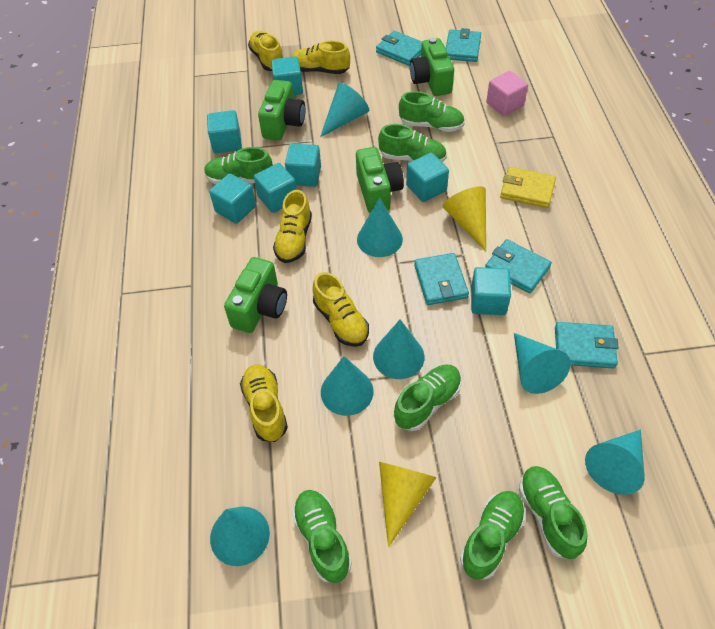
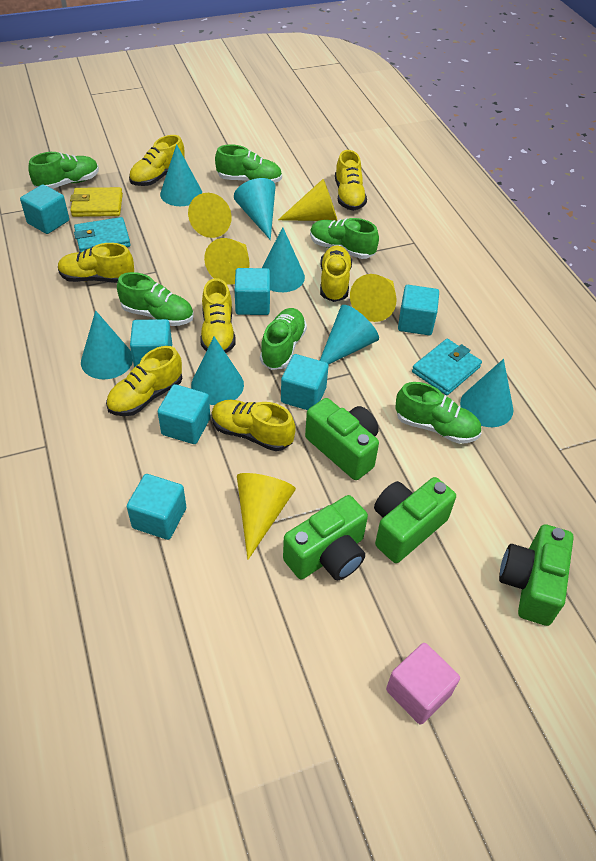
green shoe: 7 -> 6
turquoise wallet: 5 -> 2
yellow cone: 2 -> 5
yellow shoe: 5 -> 7

